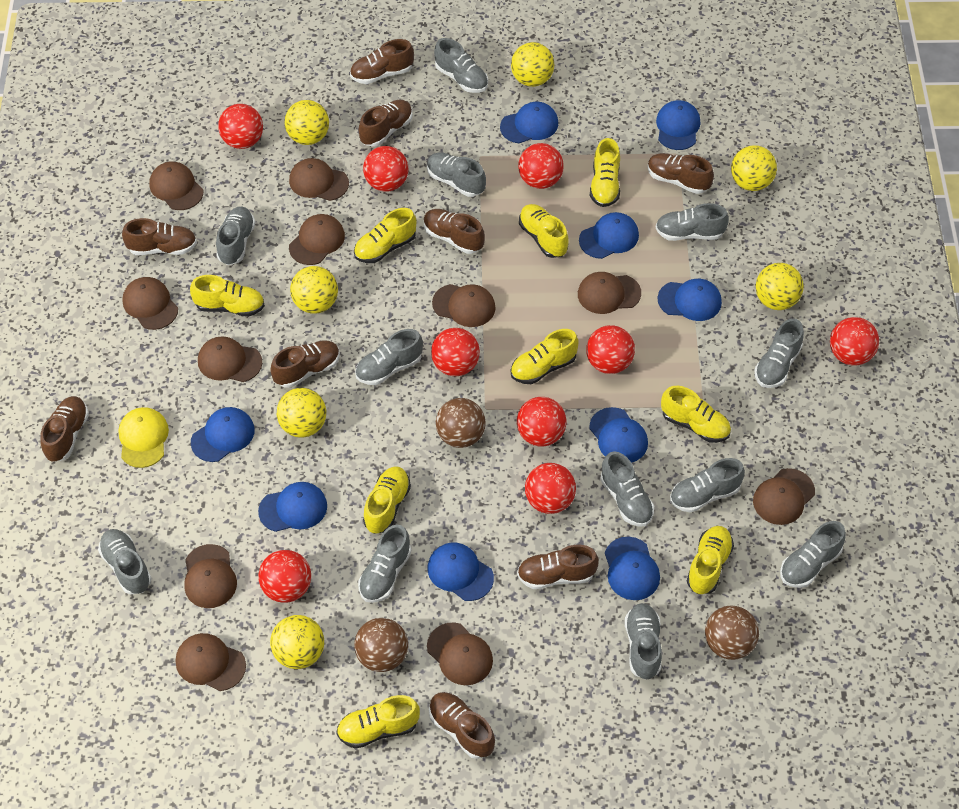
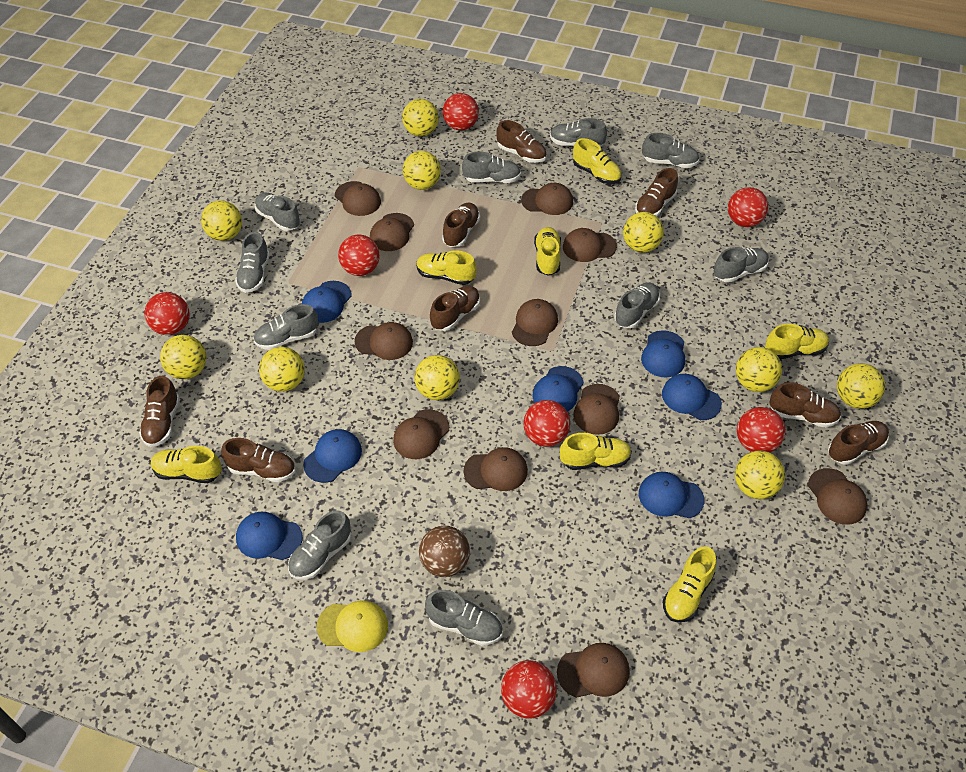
blue cap: 9 -> 7
brown ball: 3 -> 1
brown shoe: 9 -> 8
grey shoe: 12 -> 10
red ball: 9 -> 7
yellow ball: 7 -> 10
yellow shoe: 9 -> 7

